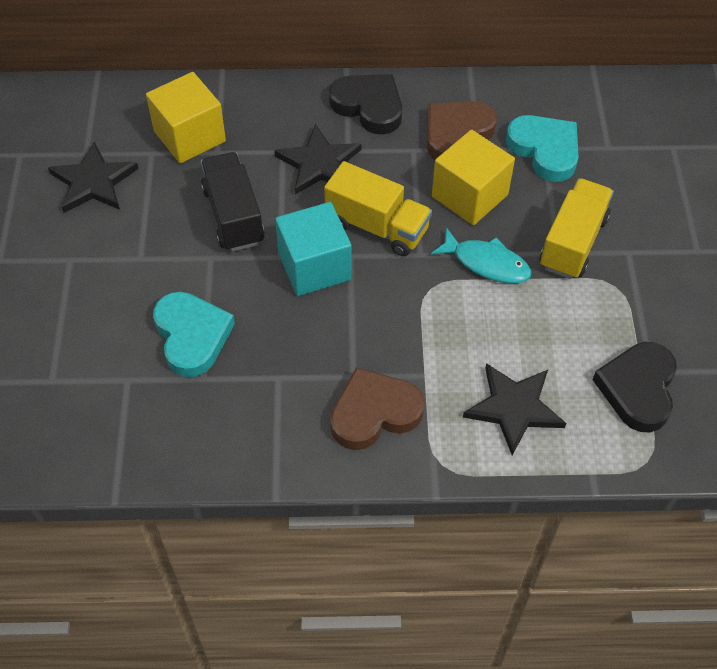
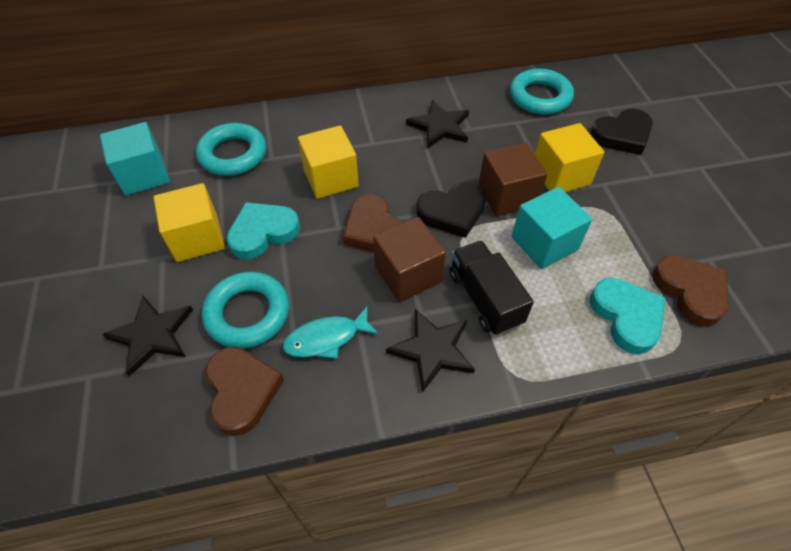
brown cube: 0 -> 2
brown heart: 2 -> 3
turquoise cube: 1 -> 2
turquoise ring: 0 -> 3
yellow cube: 2 -> 3
yellow truck: 2 -> 0

